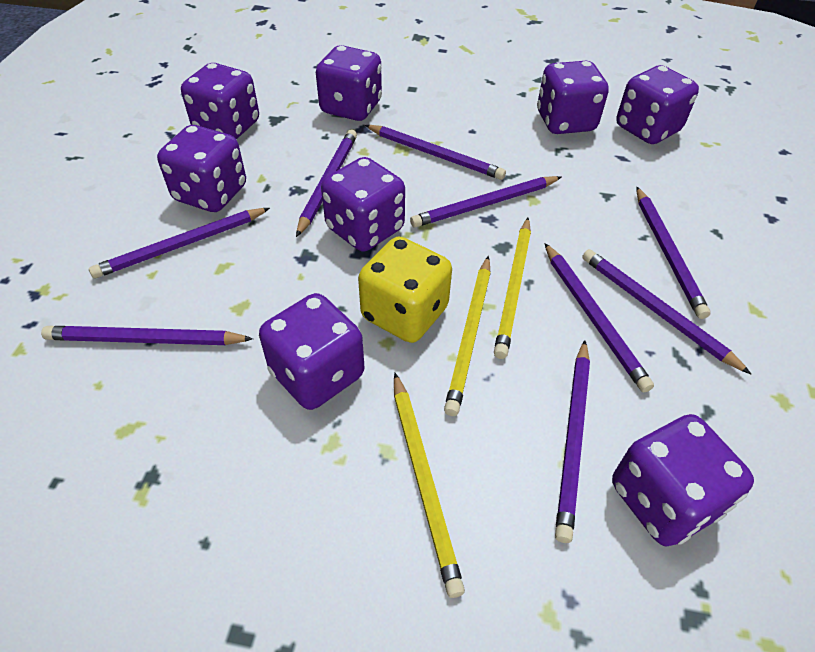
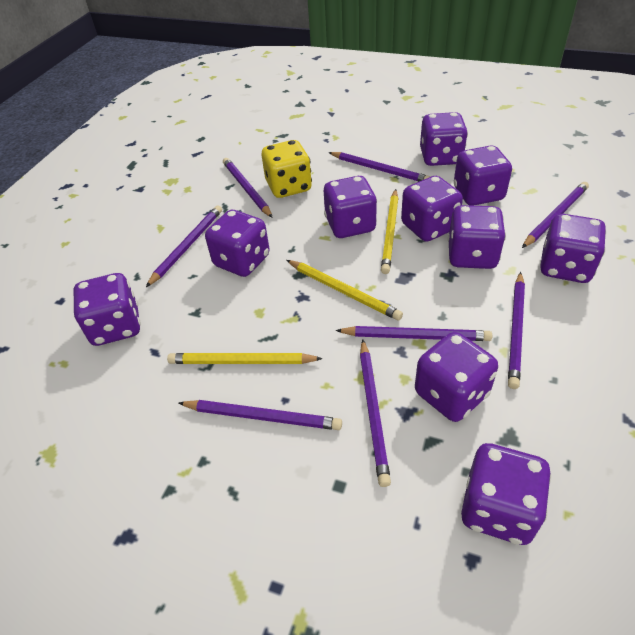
purple dice: 8 -> 10
purple pencil: 9 -> 8

